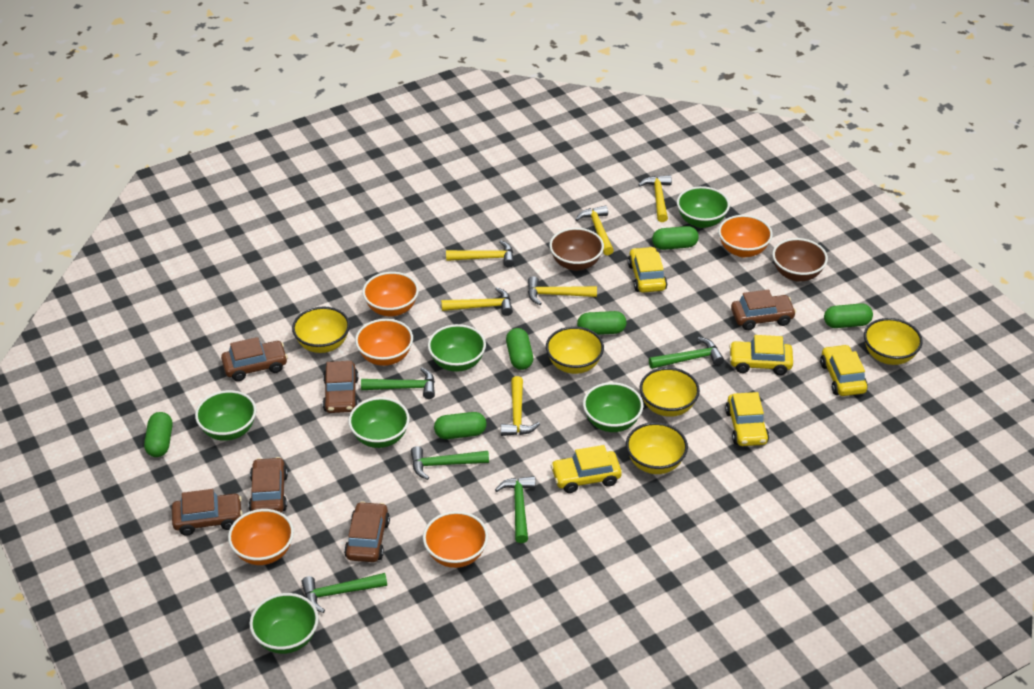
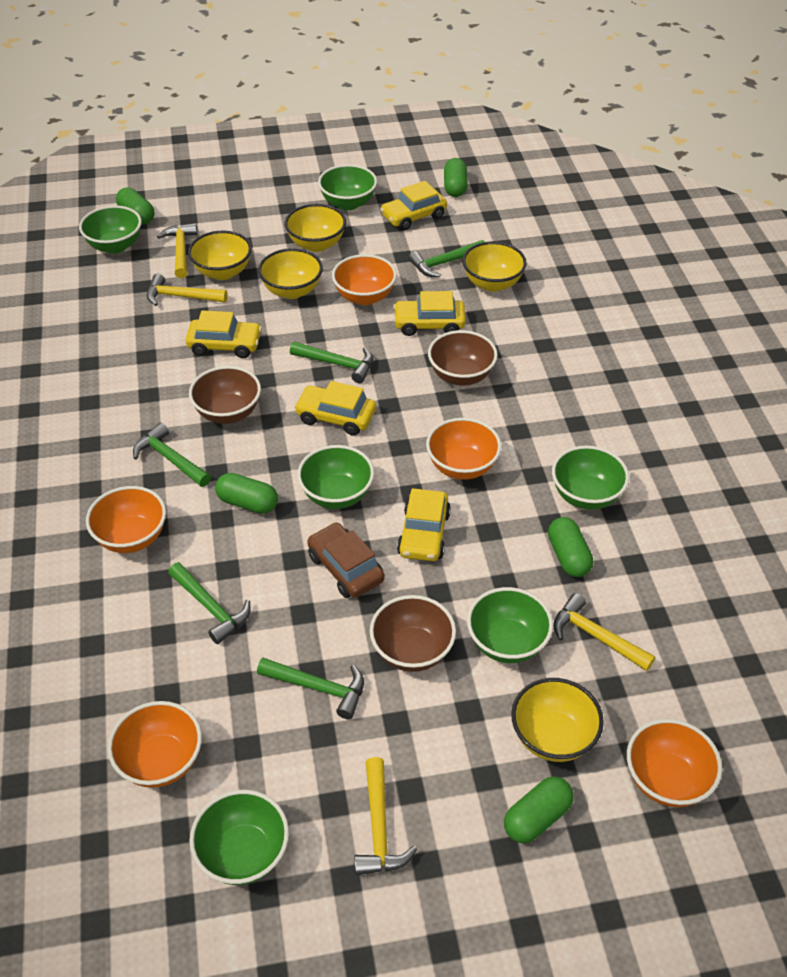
brown bowl: 2 -> 3
brown car: 6 -> 1
green capsule: 6 -> 5
yellow hammer: 6 -> 4

